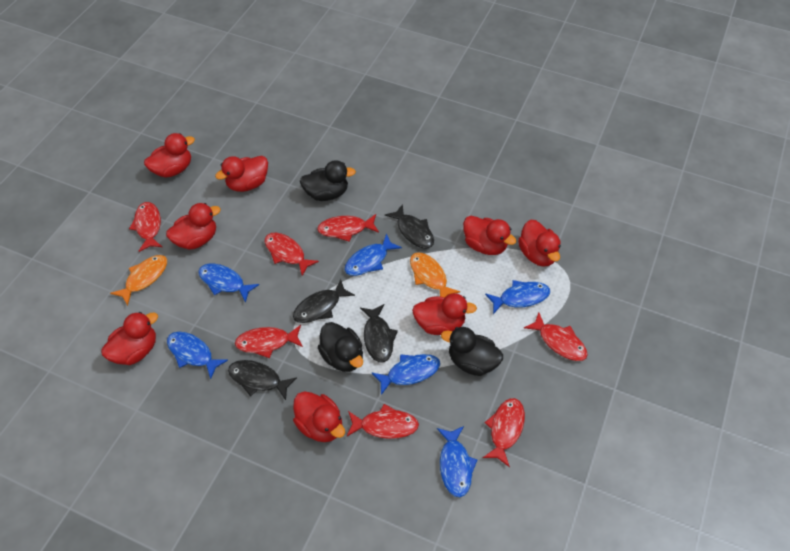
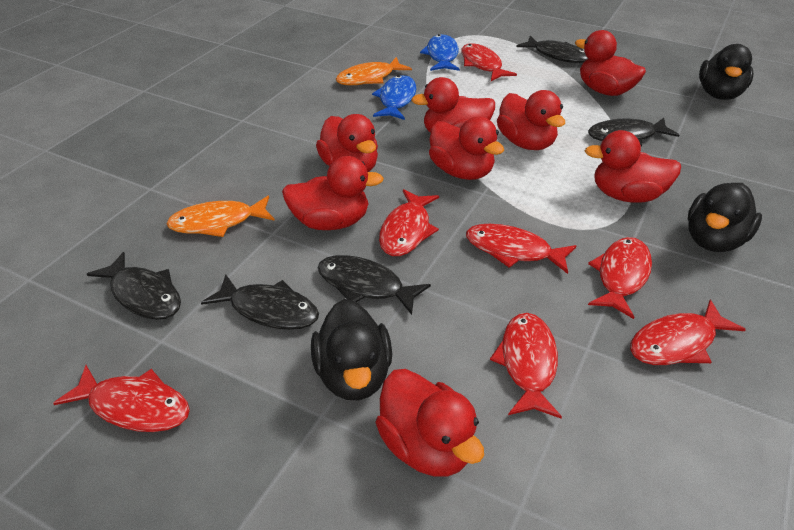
black fish: 4 -> 5
blue fish: 6 -> 2

